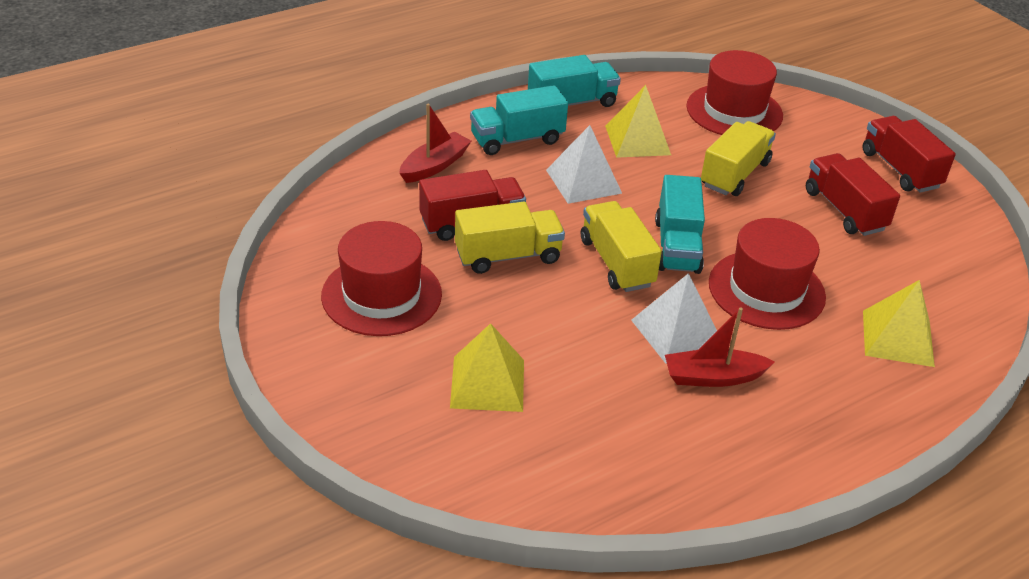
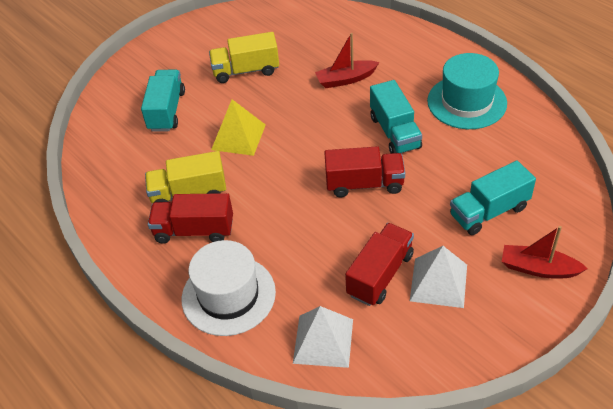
red hat: 3 -> 0
turquoise hat: 0 -> 1
white hat: 0 -> 1
yellow pyramid: 3 -> 1
yellow truck: 3 -> 2

